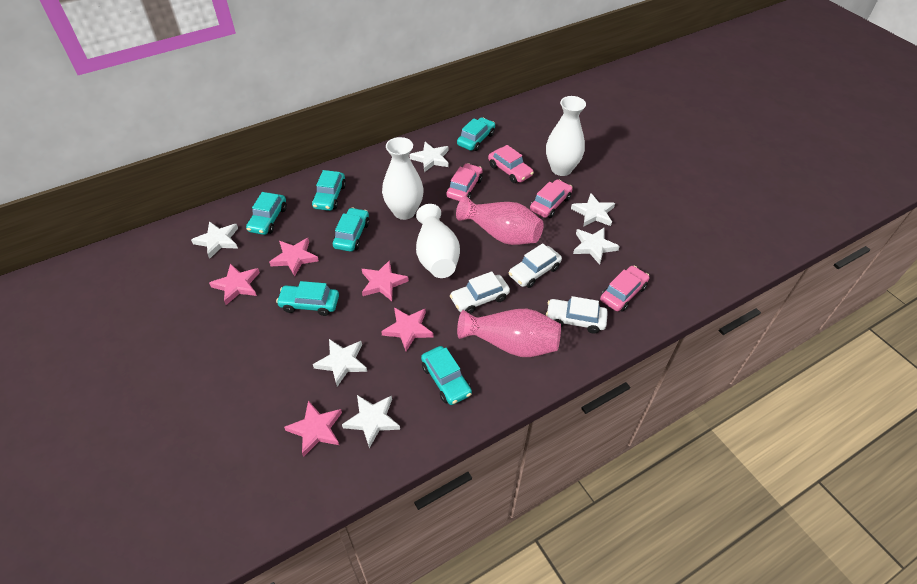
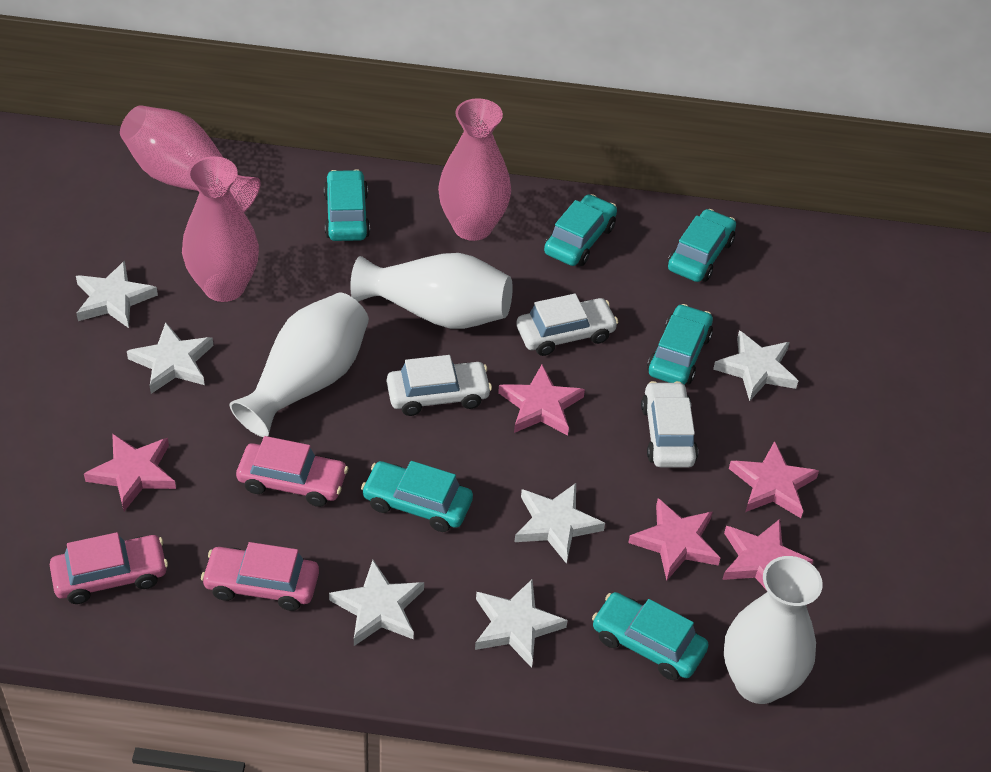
pink car: 4 -> 3
pink vase: 2 -> 3

